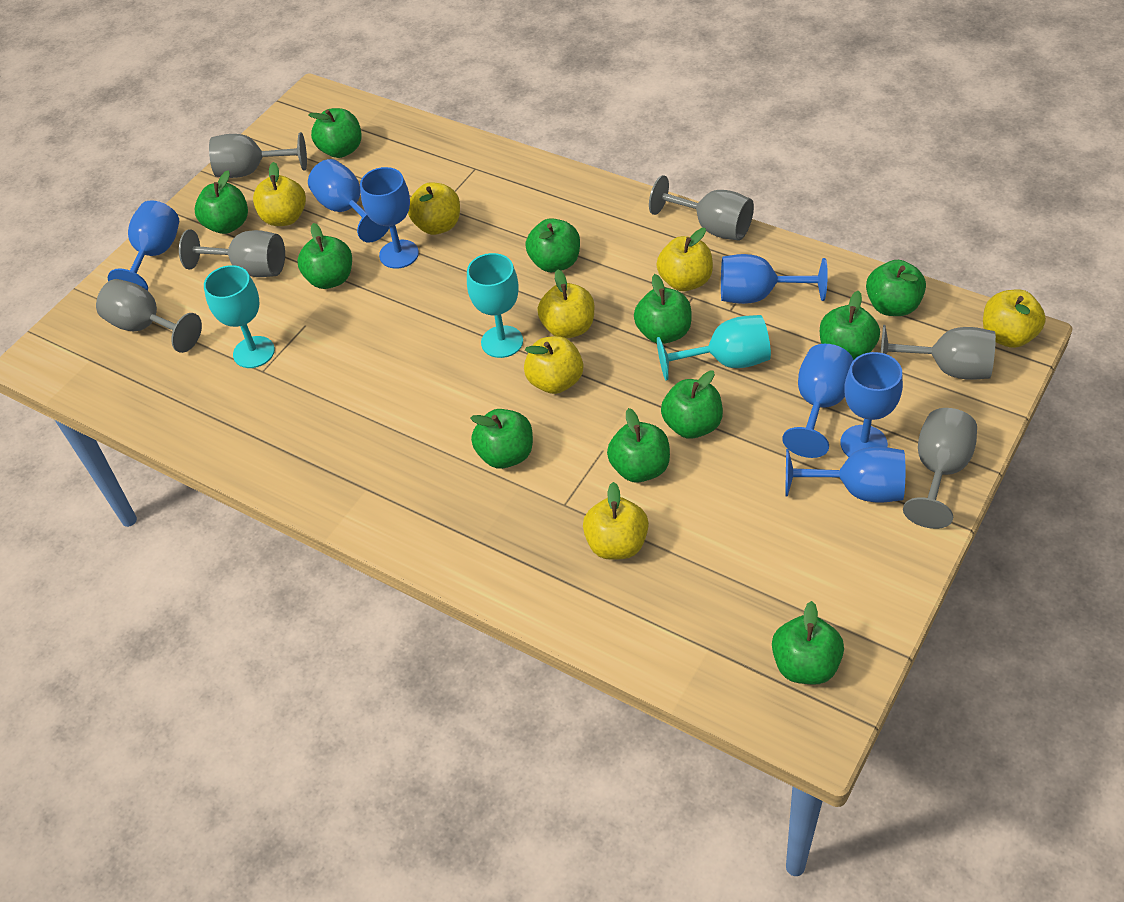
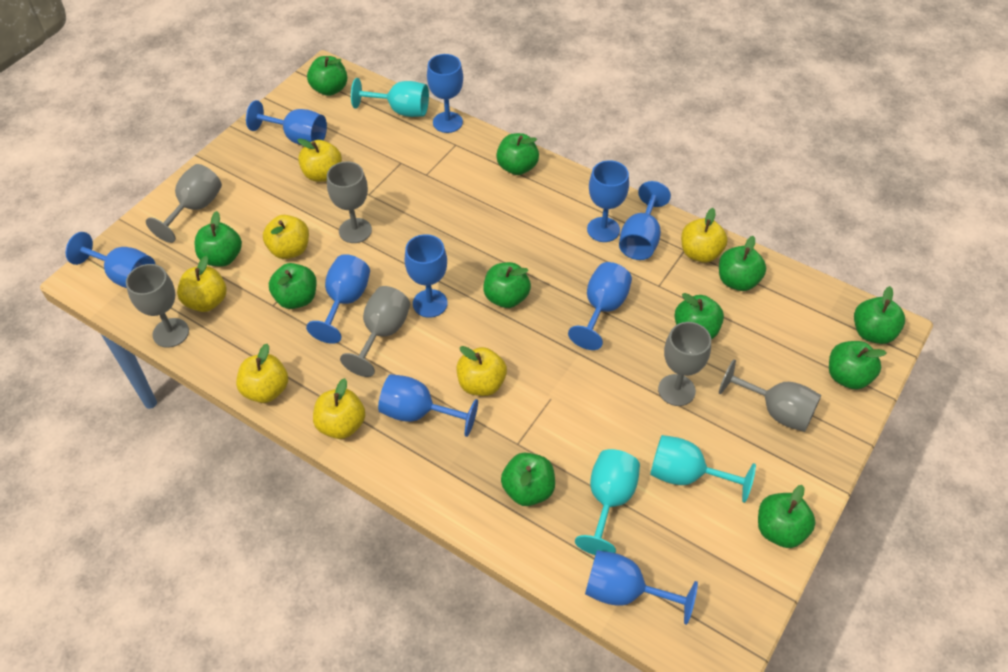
blue goblet: 7 -> 10

